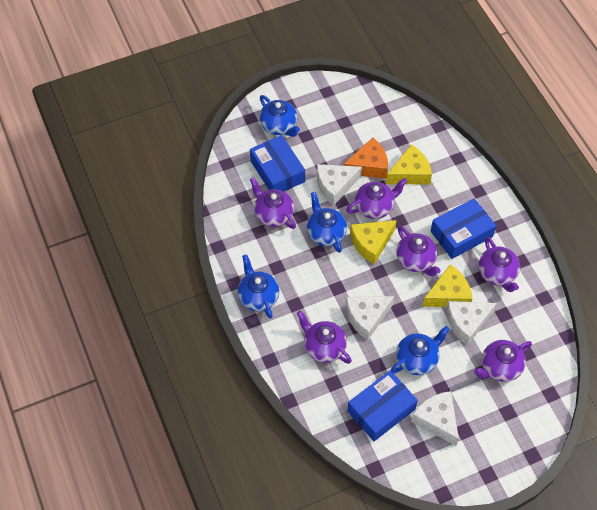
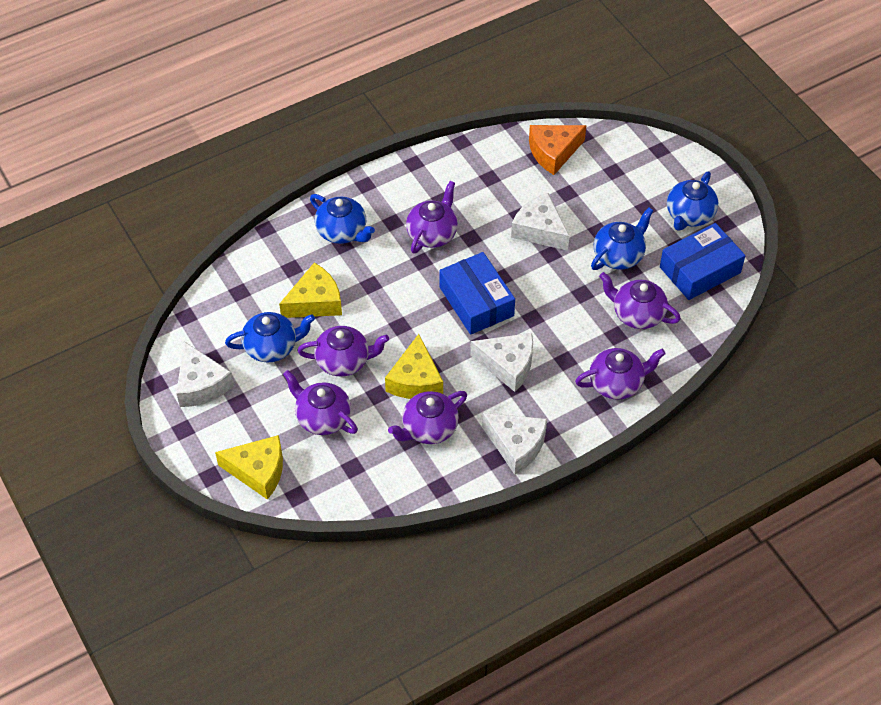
blue box: 3 -> 2

